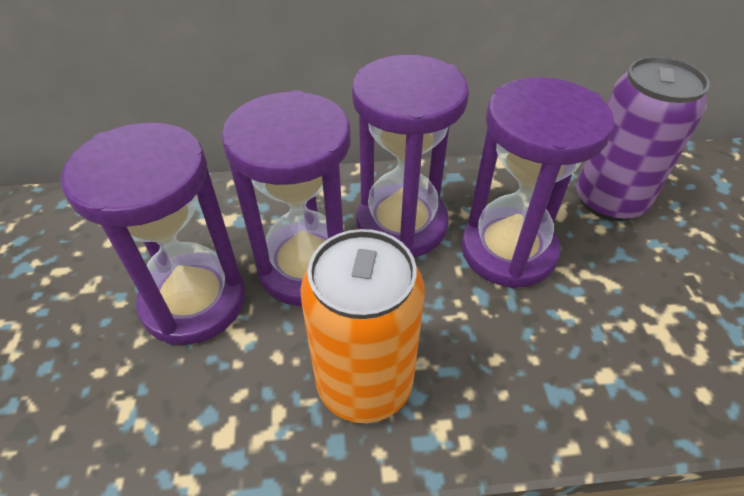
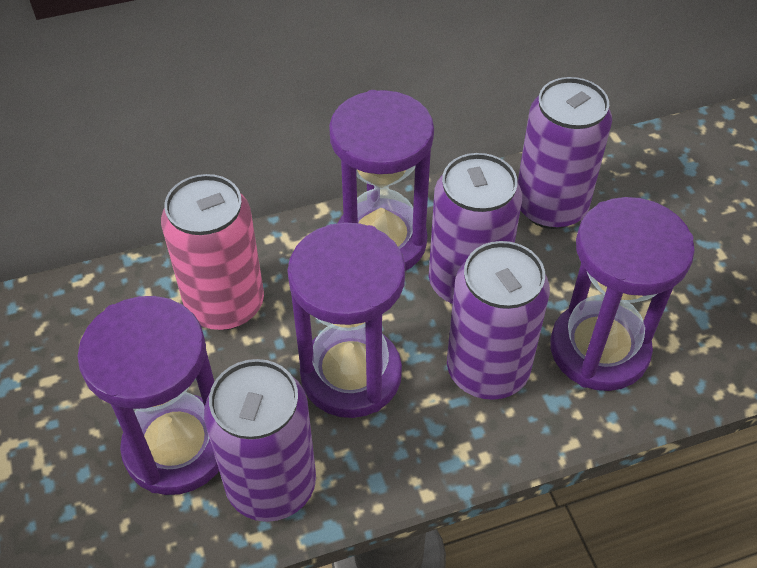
orange can: 1 -> 0
pink can: 0 -> 1
purple can: 1 -> 4

